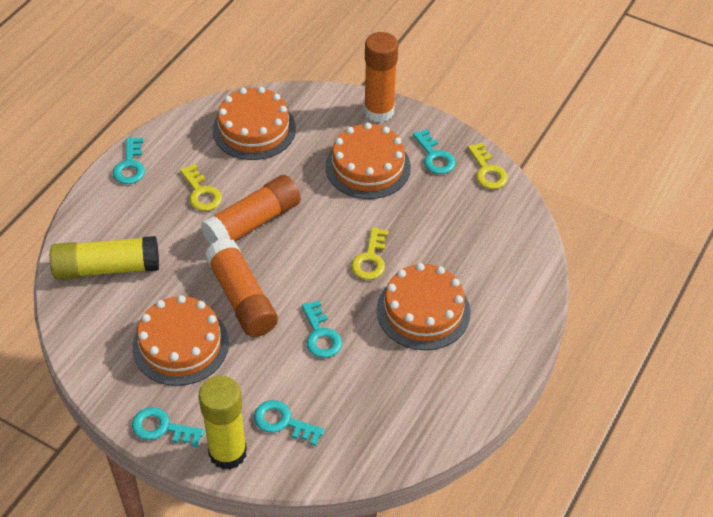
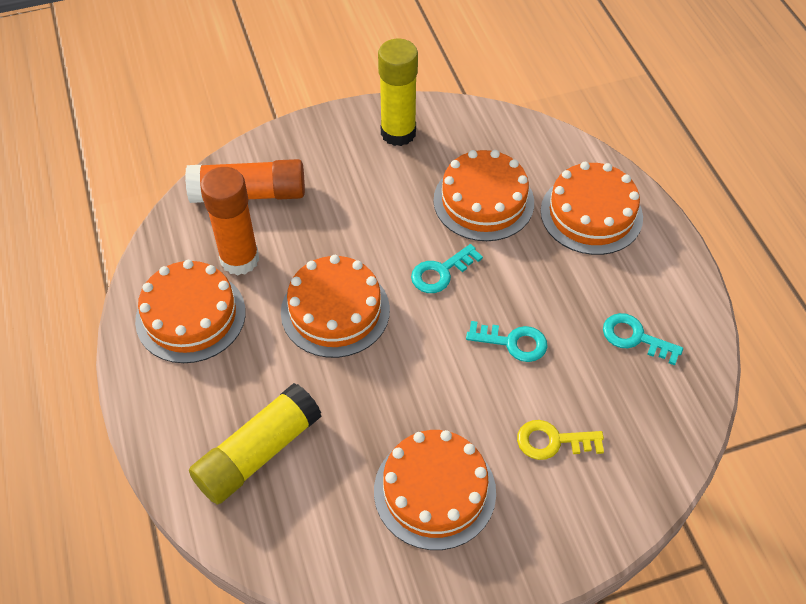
orange cake: 4 -> 5
orange glue stick: 3 -> 2
turquoise key: 5 -> 3
yellow key: 3 -> 1

